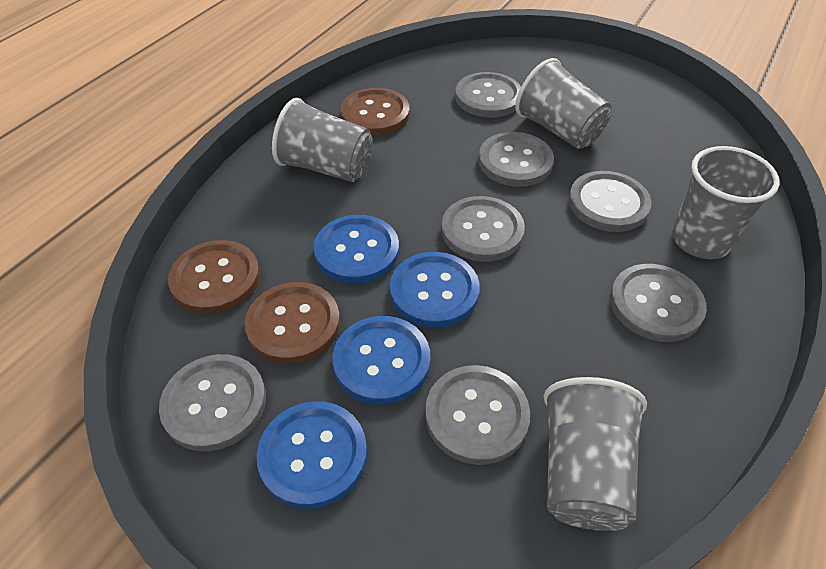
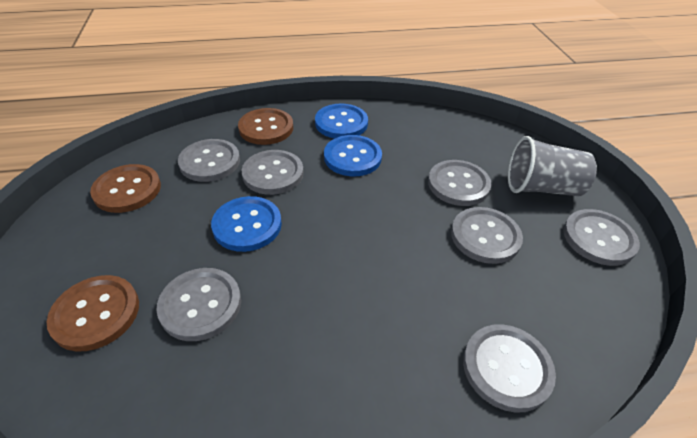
blue button: 4 -> 3
grey cup: 4 -> 1

